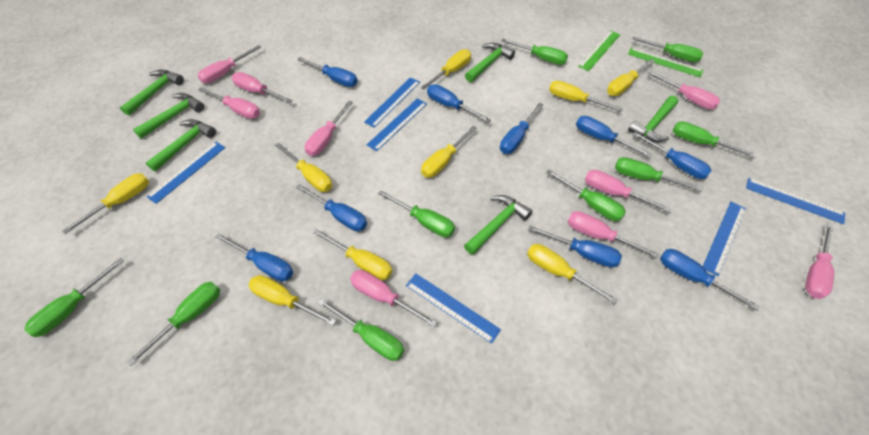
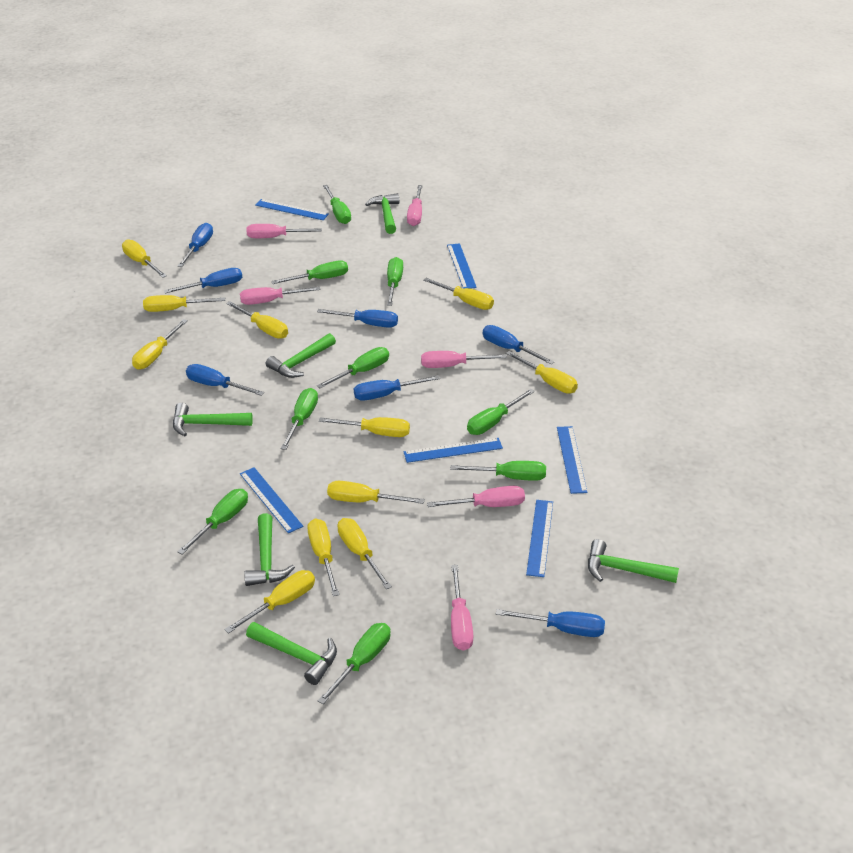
blue screwdriver: 9 -> 7
green ruler: 2 -> 0
pink screwdriver: 9 -> 6
yellow screwdriver: 9 -> 11

